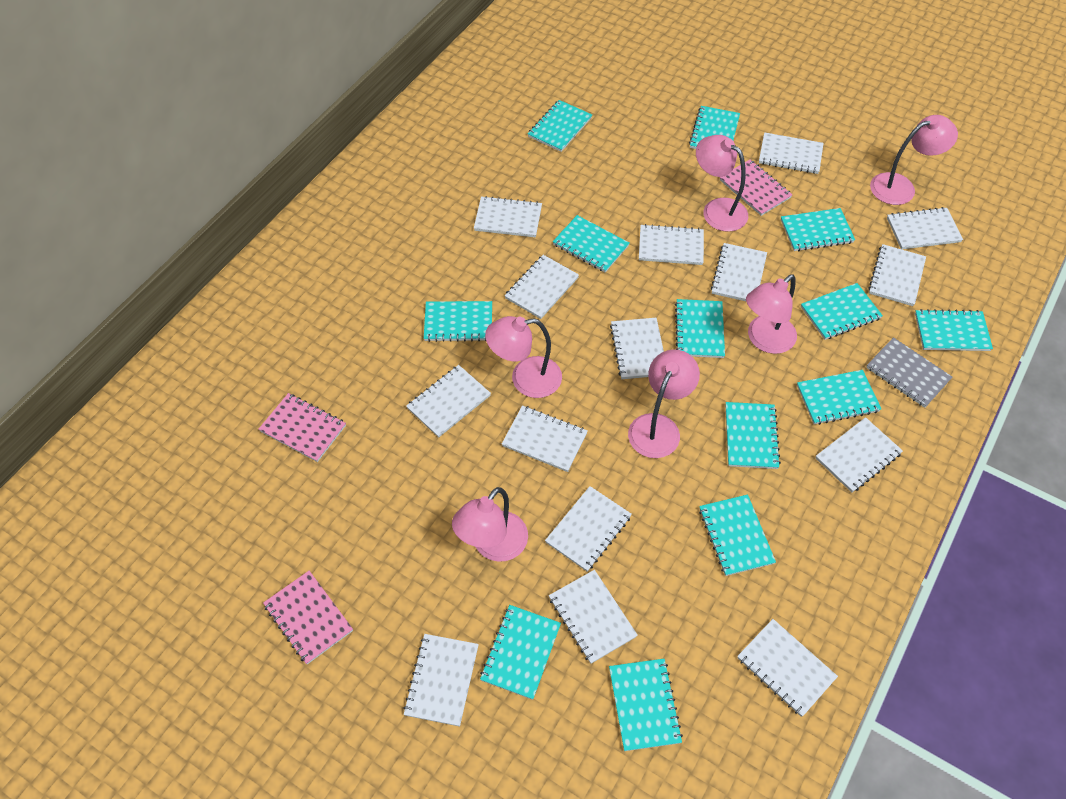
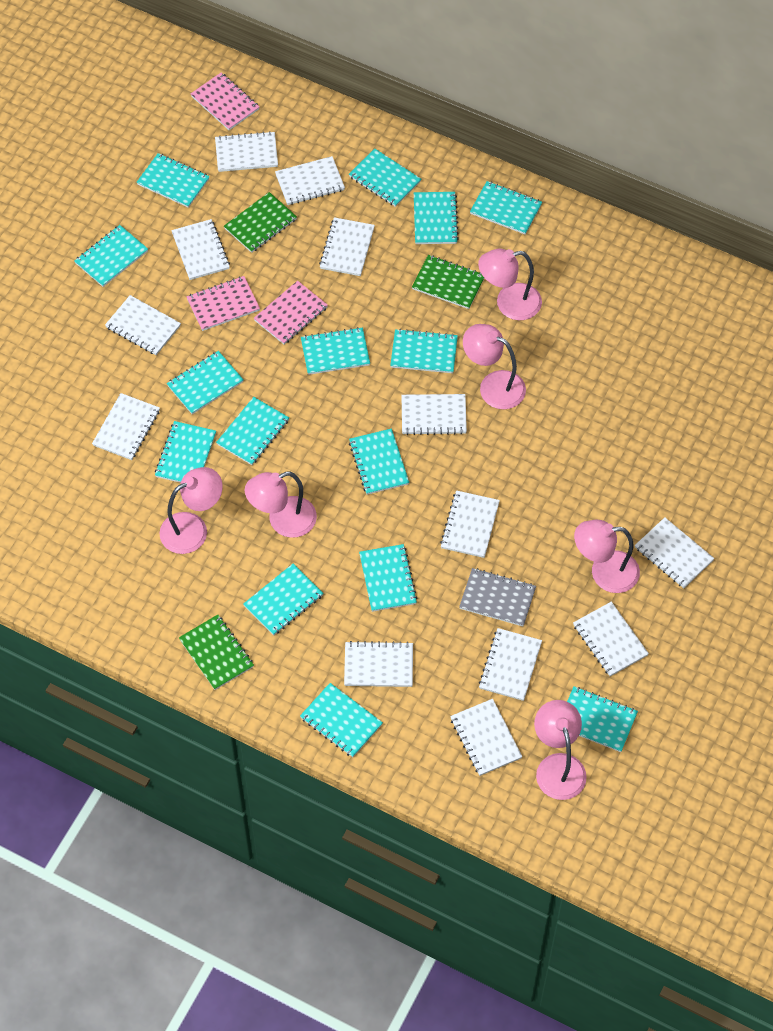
green notebook: 0 -> 3
turquoise notebook: 13 -> 15
white notebook: 15 -> 13

